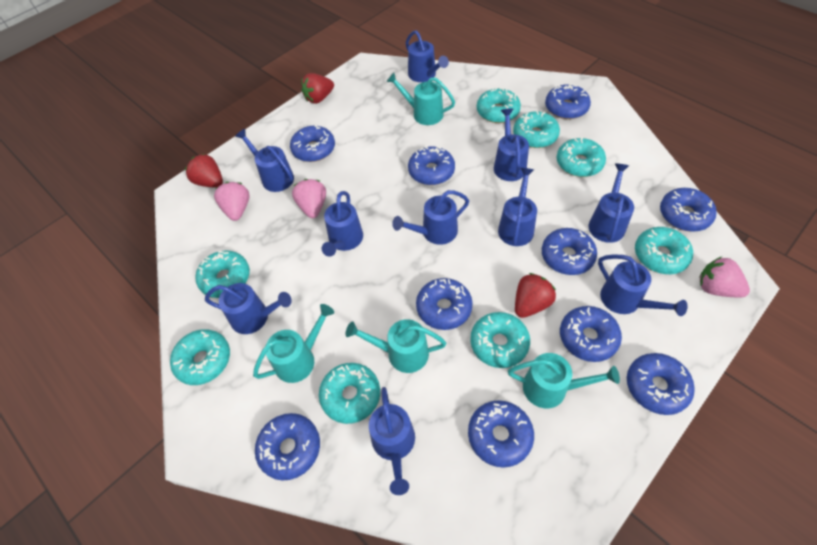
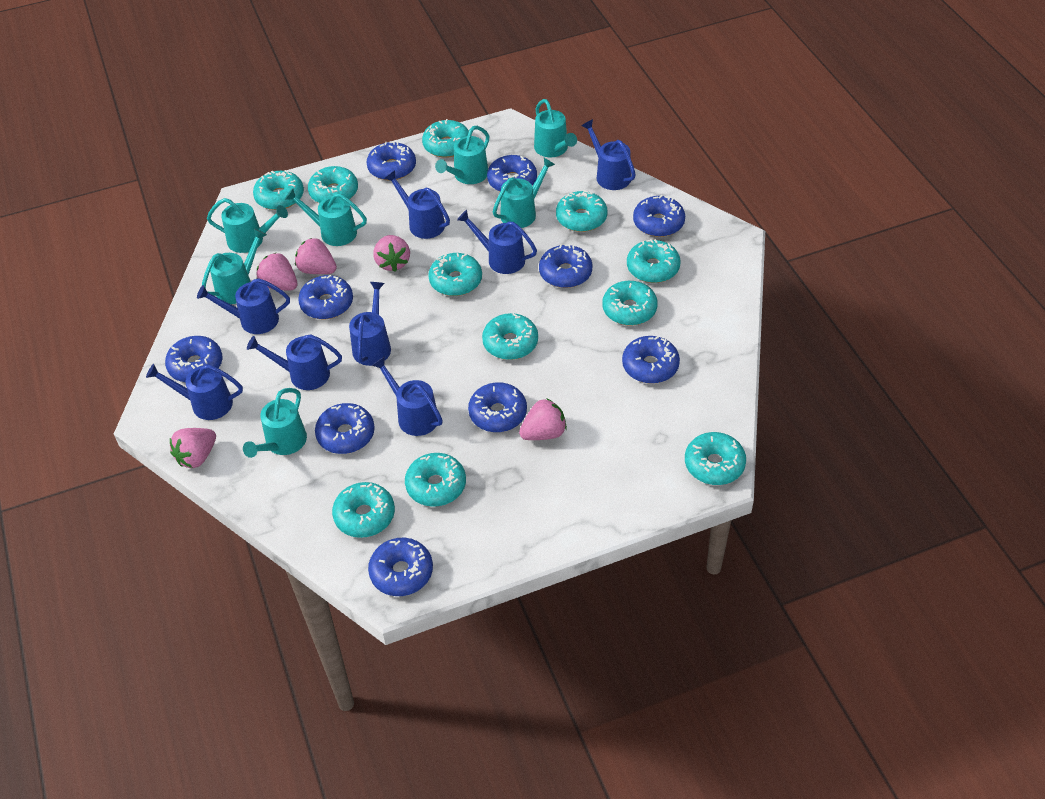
blue watering can: 10 -> 8
pink strawberry: 3 -> 5
red strawberry: 3 -> 0
turquoise donut: 8 -> 11
turquoise watering can: 4 -> 7

